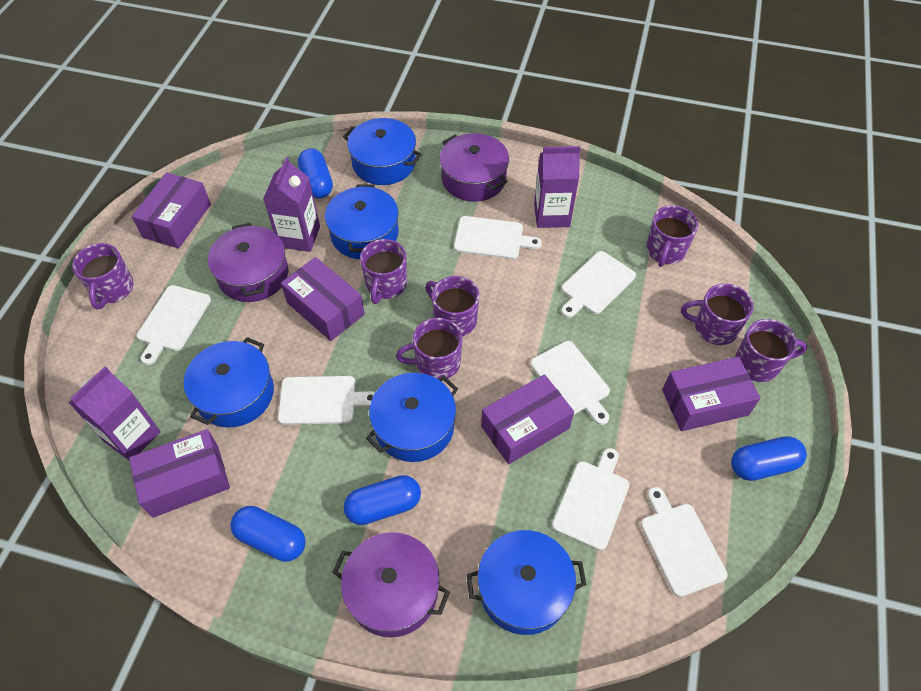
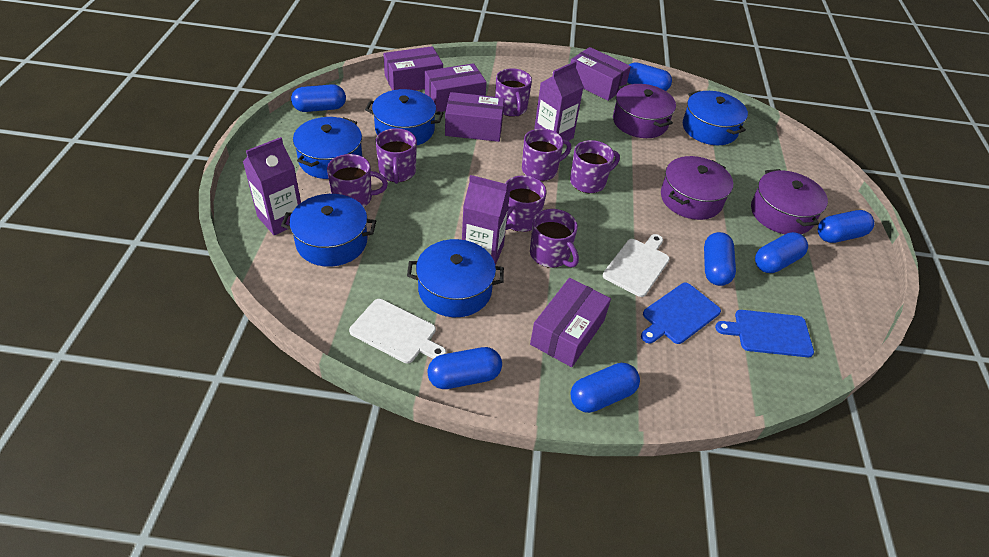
blue capsule: 4 -> 7
blue cutting board: 0 -> 2
white cutting board: 7 -> 2

